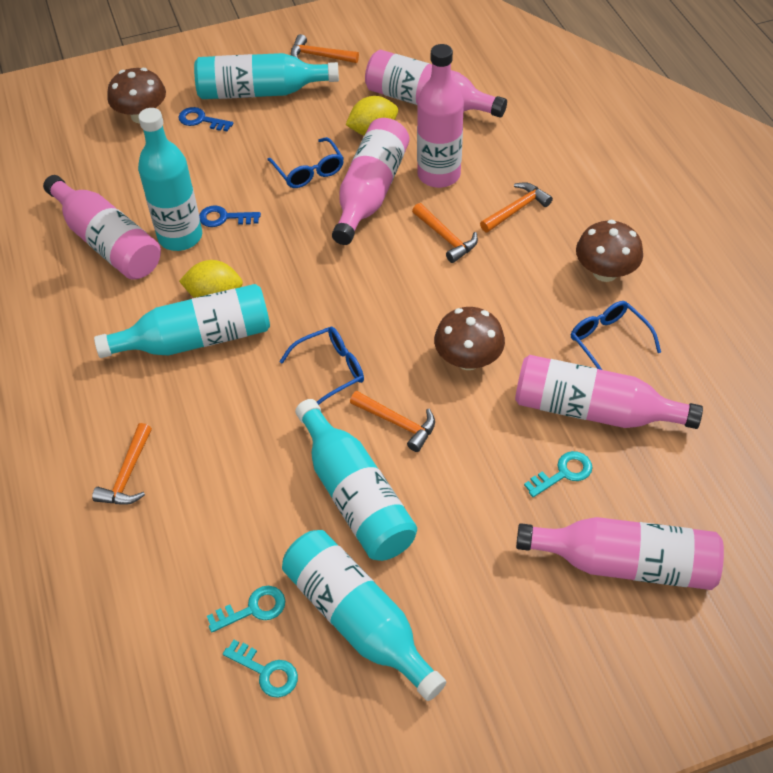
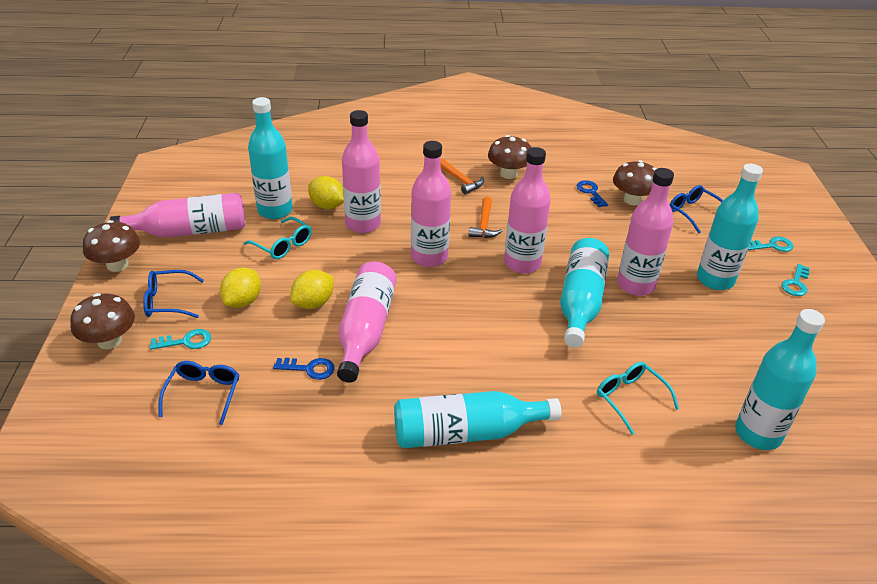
brown mushroom: 3 -> 4
orange hammer: 5 -> 2
turquoise glasses: 0 -> 2
yellow lemon: 2 -> 3

